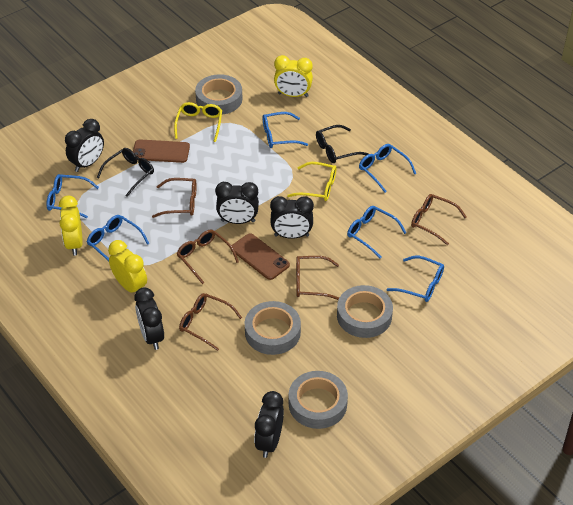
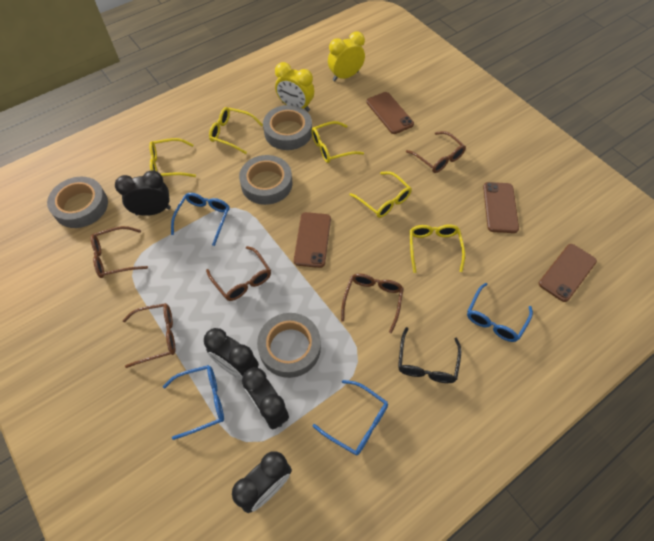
black clock: 5 -> 4
black glasses: 2 -> 1
blue glasses: 6 -> 4
brown phone: 2 -> 4
yellow clock: 3 -> 2
yellow glasses: 2 -> 5

